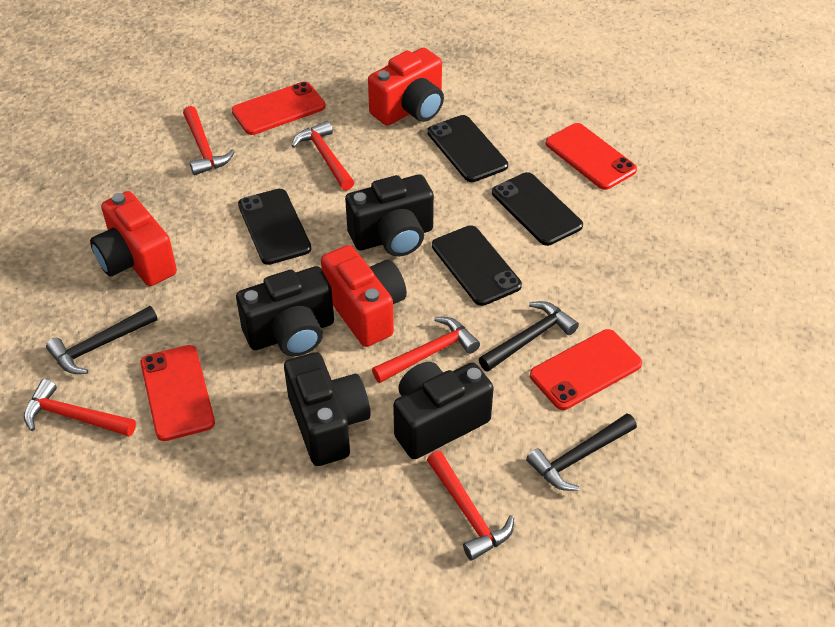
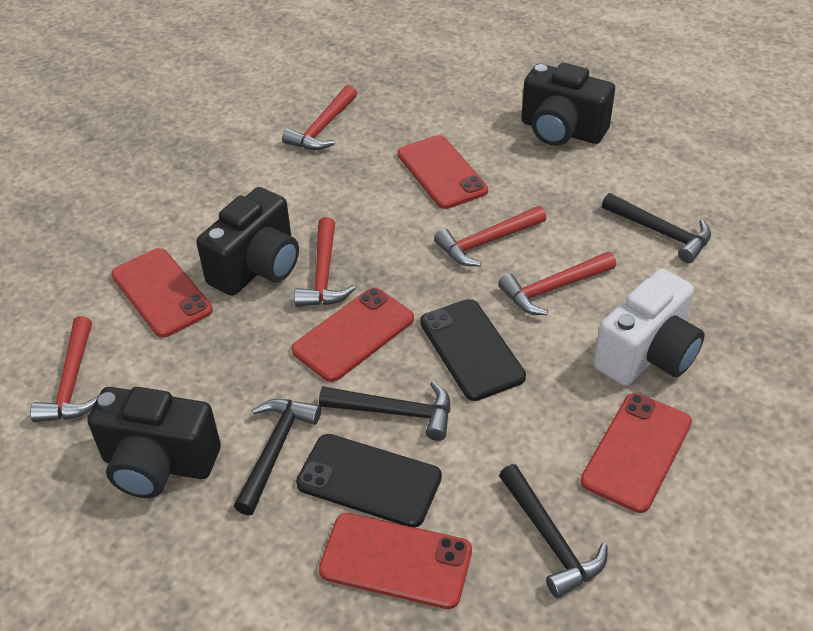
black camera: 4 -> 3
black hammer: 3 -> 4
black phone: 4 -> 2
red camera: 3 -> 0
red phone: 4 -> 5
white camera: 0 -> 1

